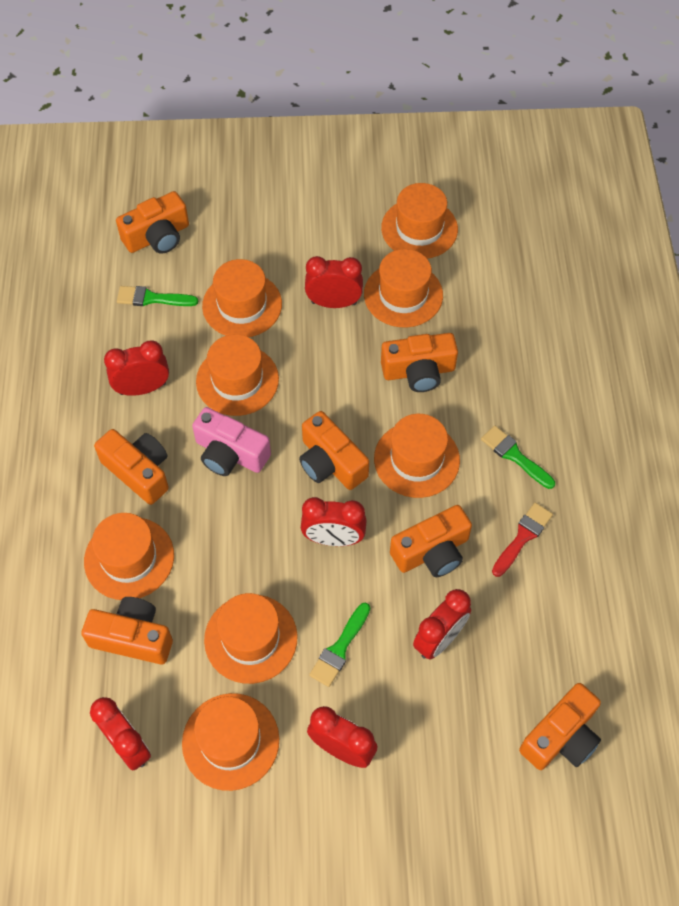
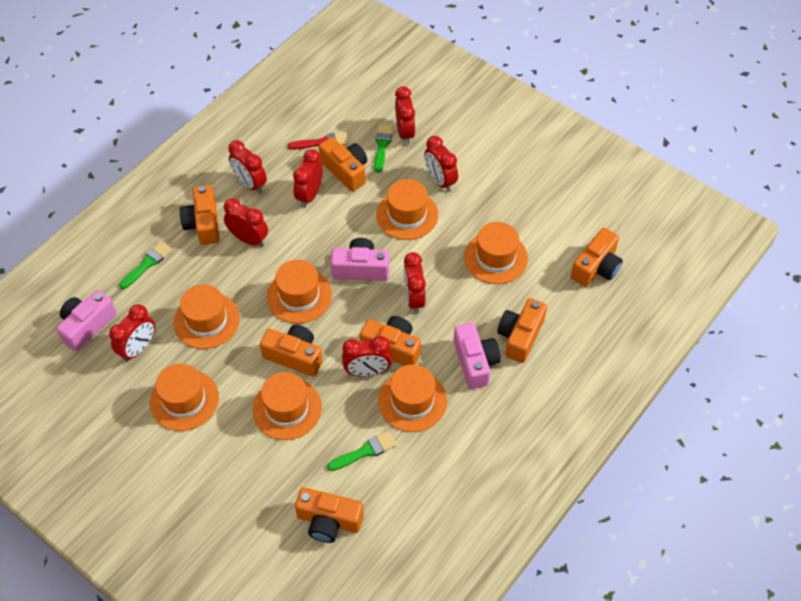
orange hat: 8 -> 7
pink camera: 1 -> 3
red clock: 6 -> 8

